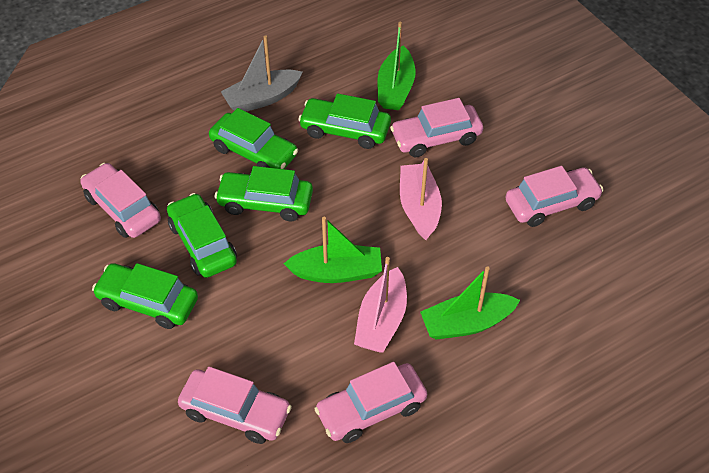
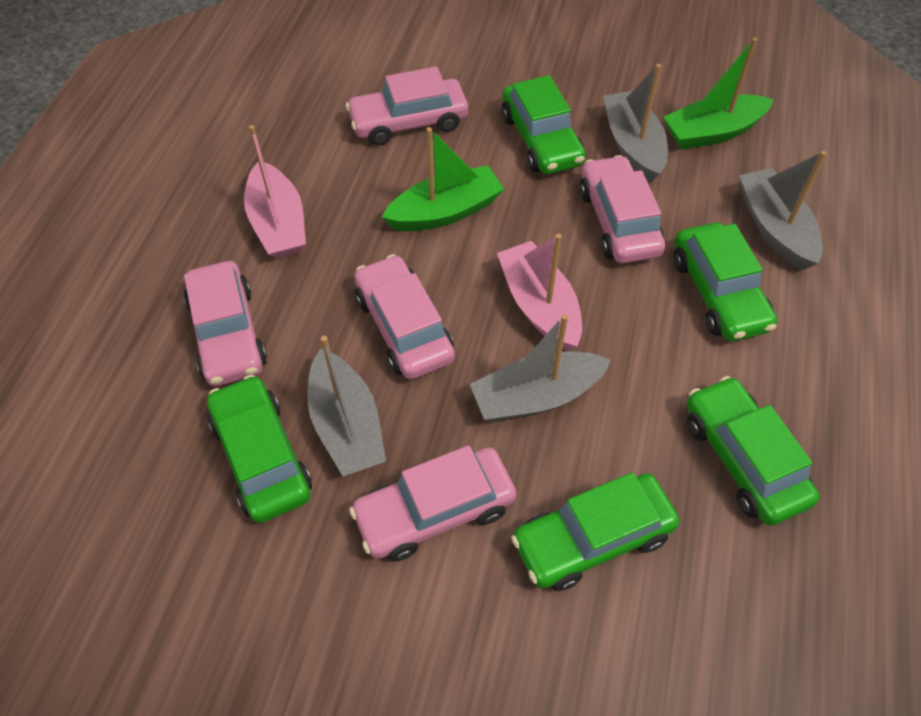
green boat: 3 -> 2
grey boat: 1 -> 4

